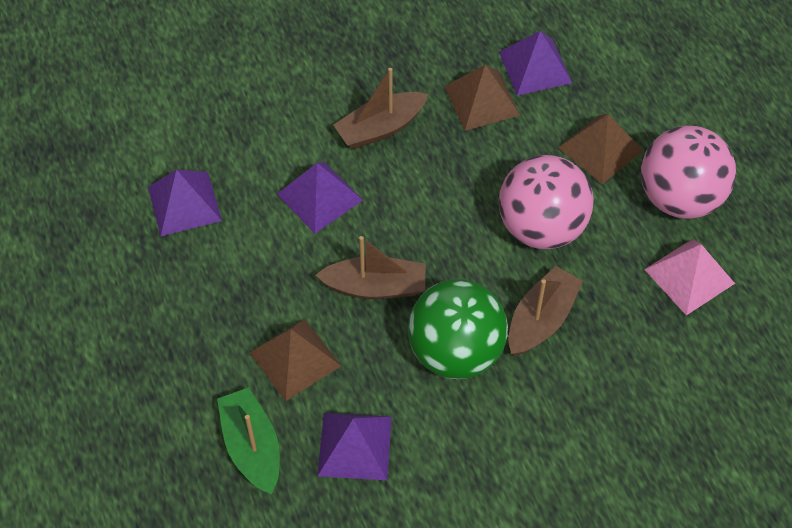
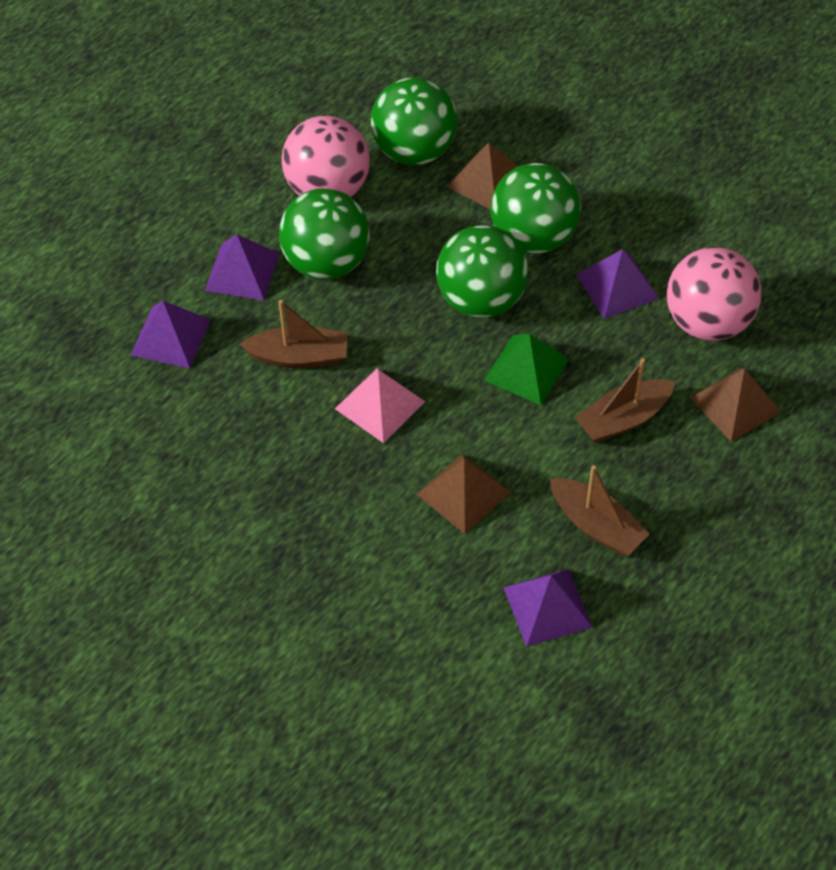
green ball: 1 -> 4
green boat: 1 -> 0
green pyramid: 0 -> 1

